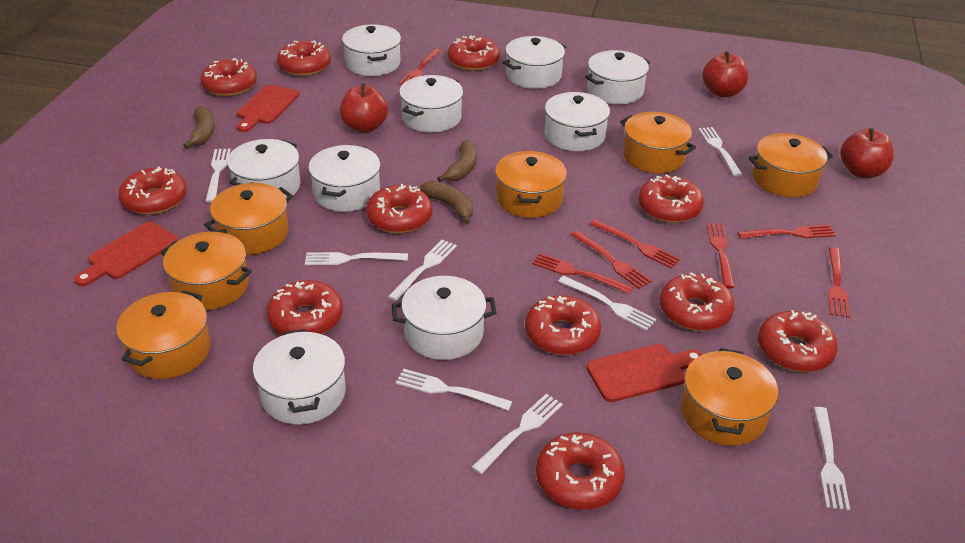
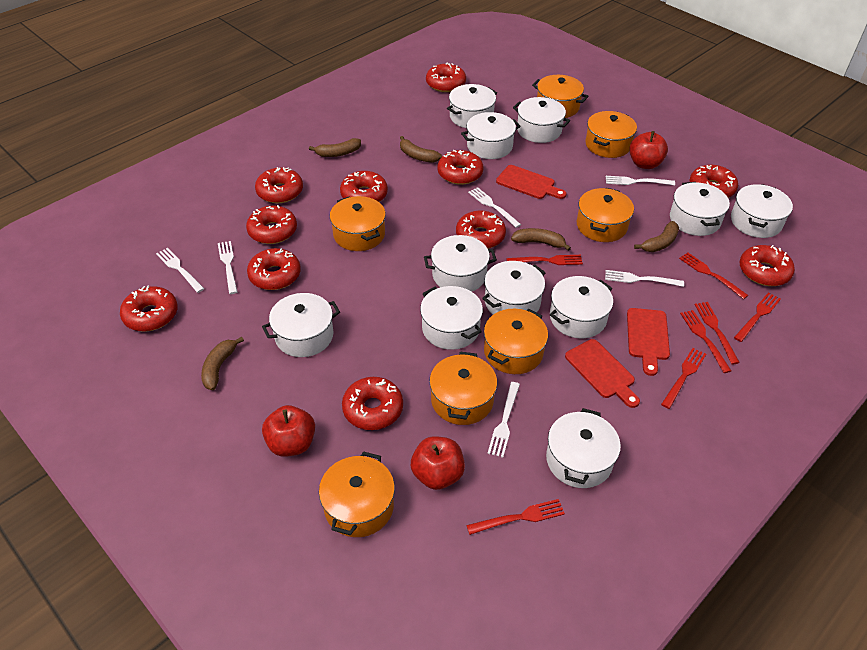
brown banana: 3 -> 5
white fork: 8 -> 6
white pot: 9 -> 11

